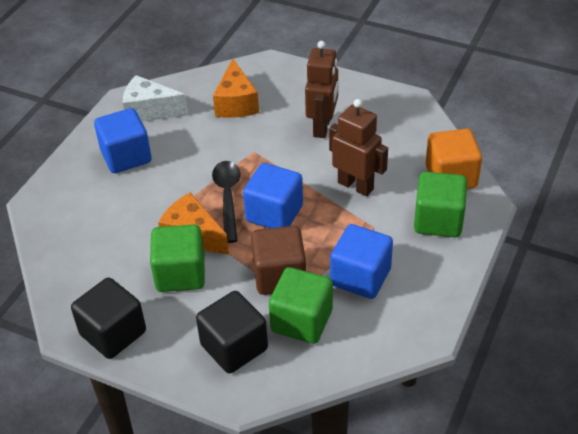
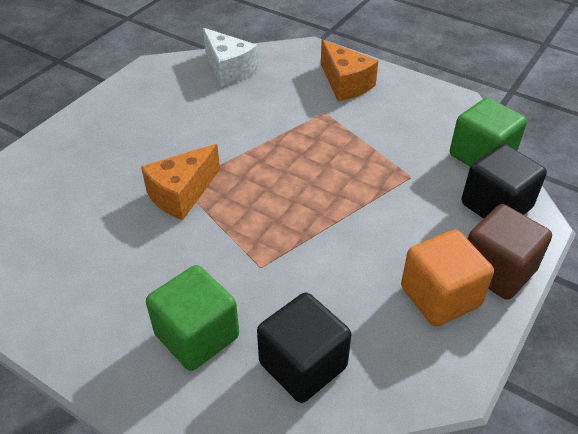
black spoon: 1 -> 0
blue cube: 3 -> 0
brown robot: 2 -> 0
green cube: 3 -> 2

